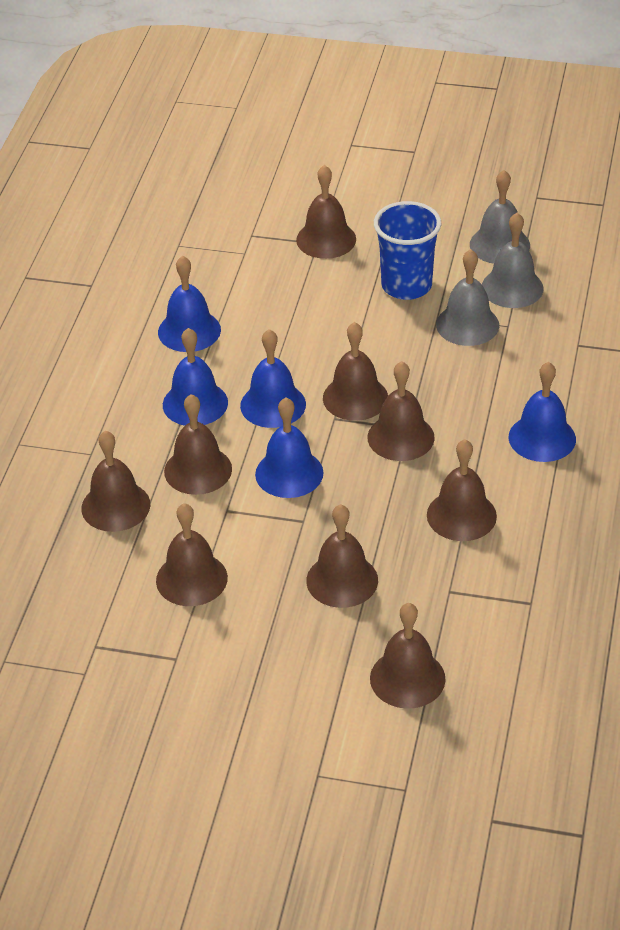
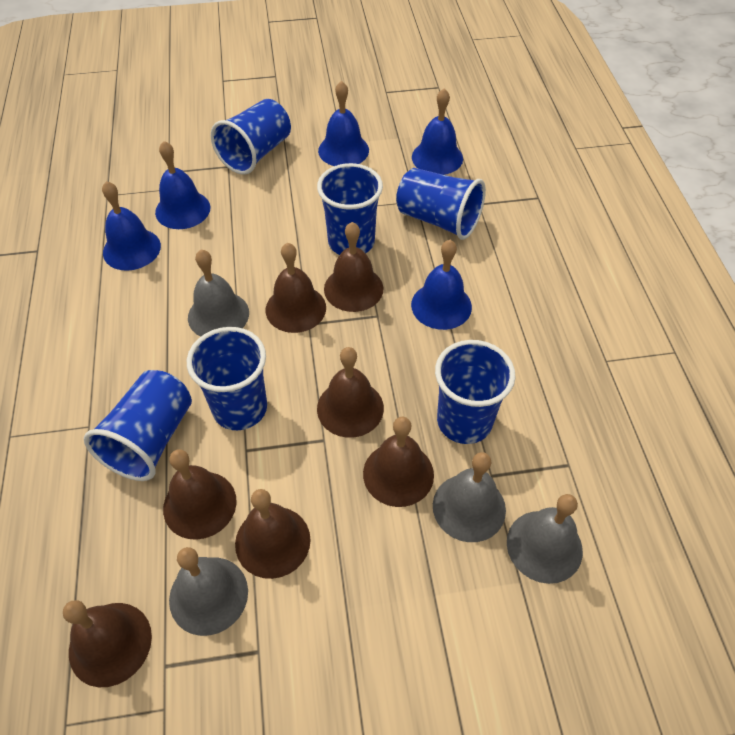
blue cup: 1 -> 6
brown bell: 9 -> 7
grey bell: 3 -> 4

